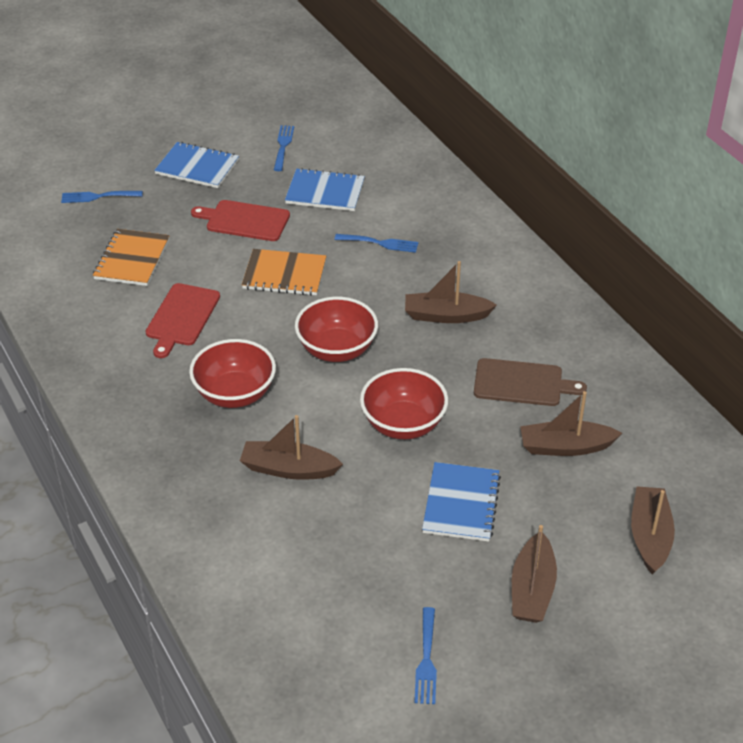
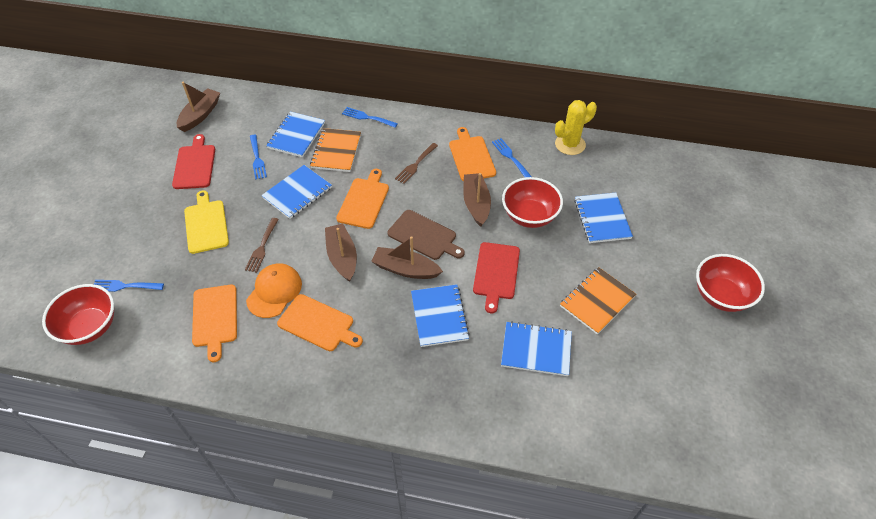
blue notebook: 3 -> 5
brown boat: 5 -> 4
brown fork: 0 -> 2
orange cap: 0 -> 1
orange cutting board: 0 -> 4
yellow cactus: 0 -> 1
yellow cutting board: 0 -> 1

